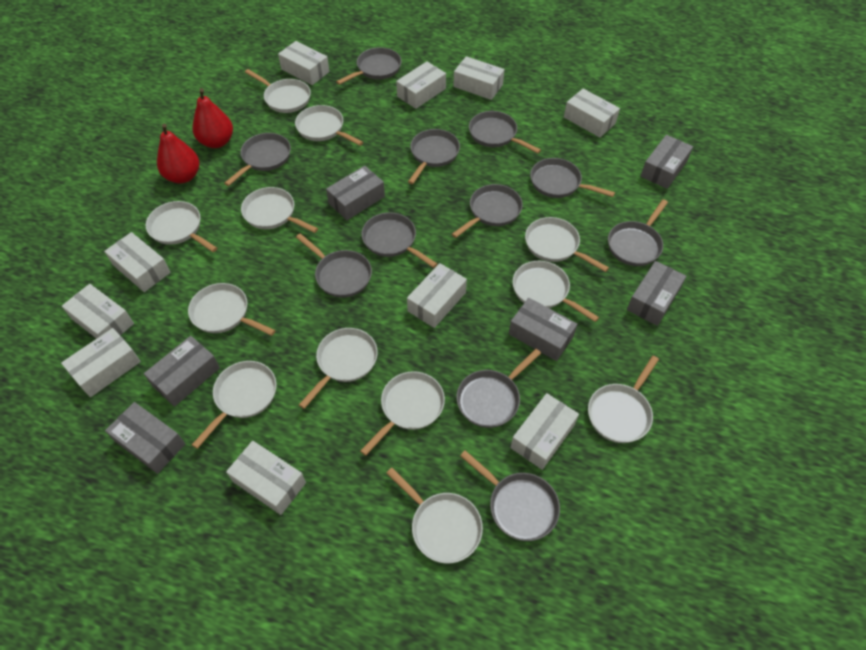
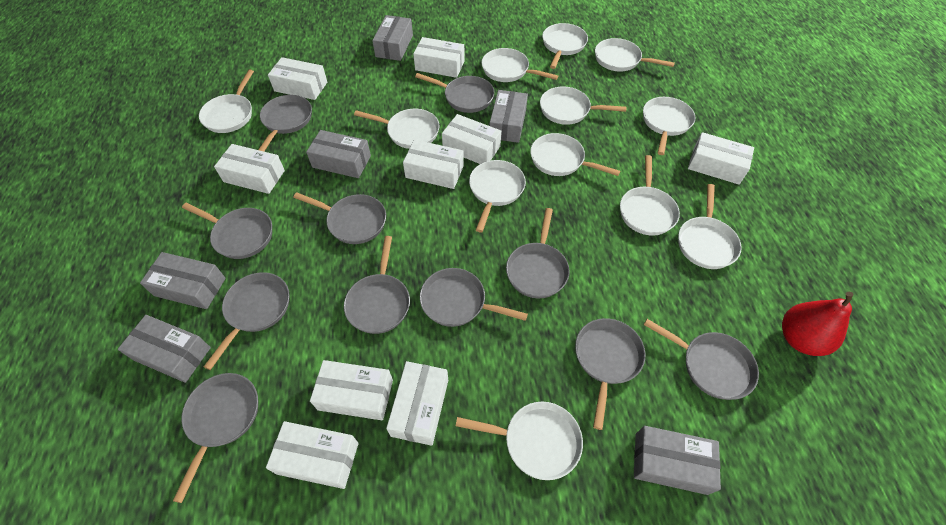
red pear: 2 -> 1
white box: 10 -> 9

